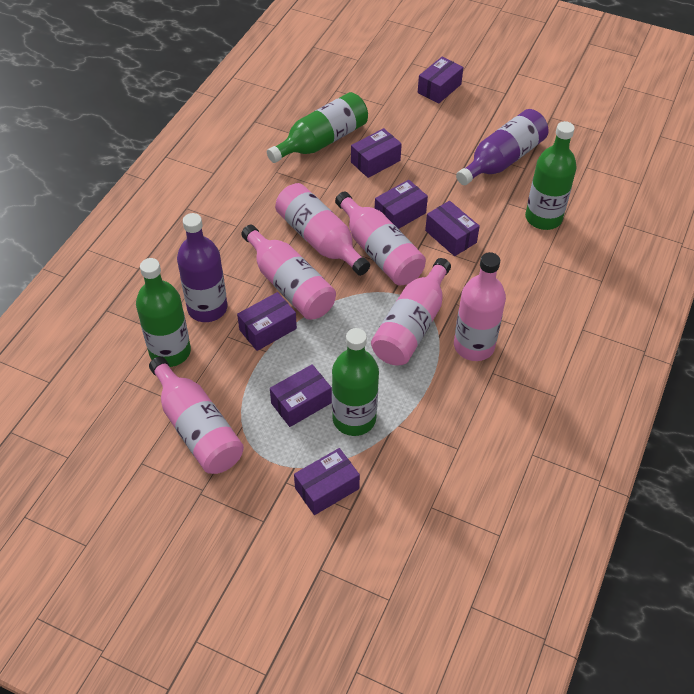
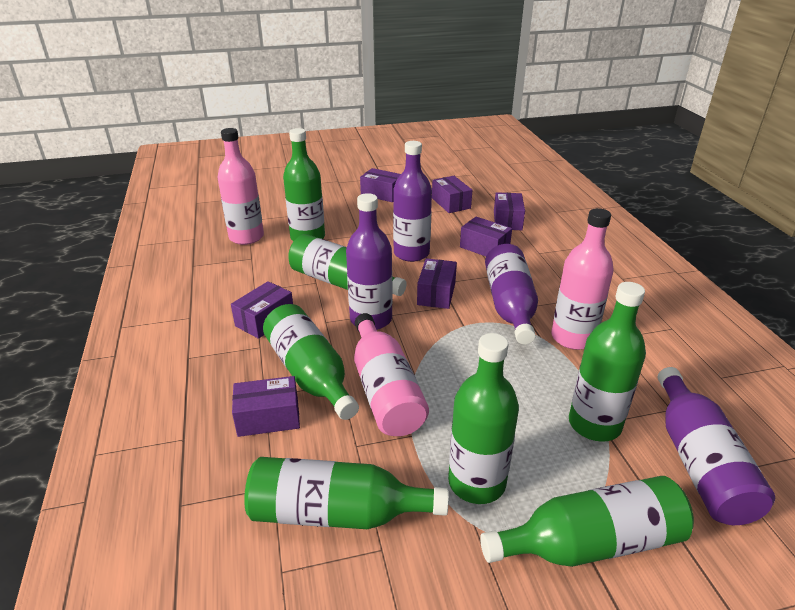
green bottle: 4 -> 7
pink bottle: 6 -> 3
purple bottle: 2 -> 4

